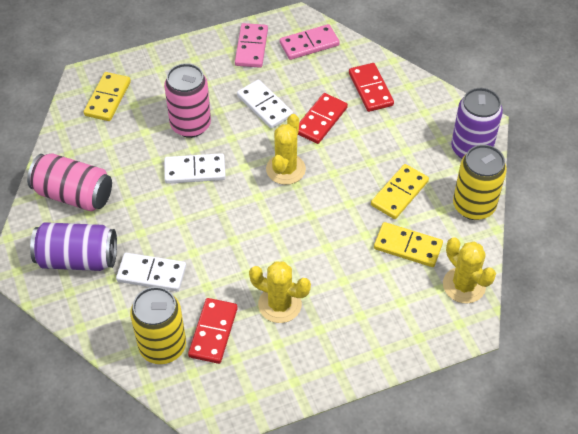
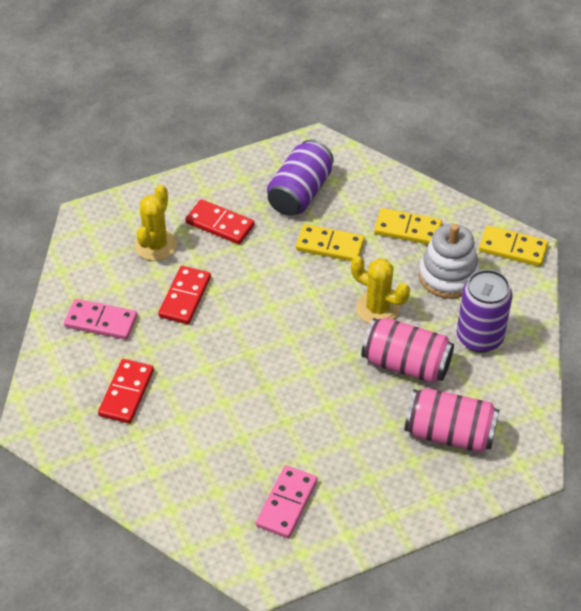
white domino: 3 -> 0
white stacking toy: 0 -> 1
yellow cactus: 3 -> 2
yellow can: 2 -> 0

